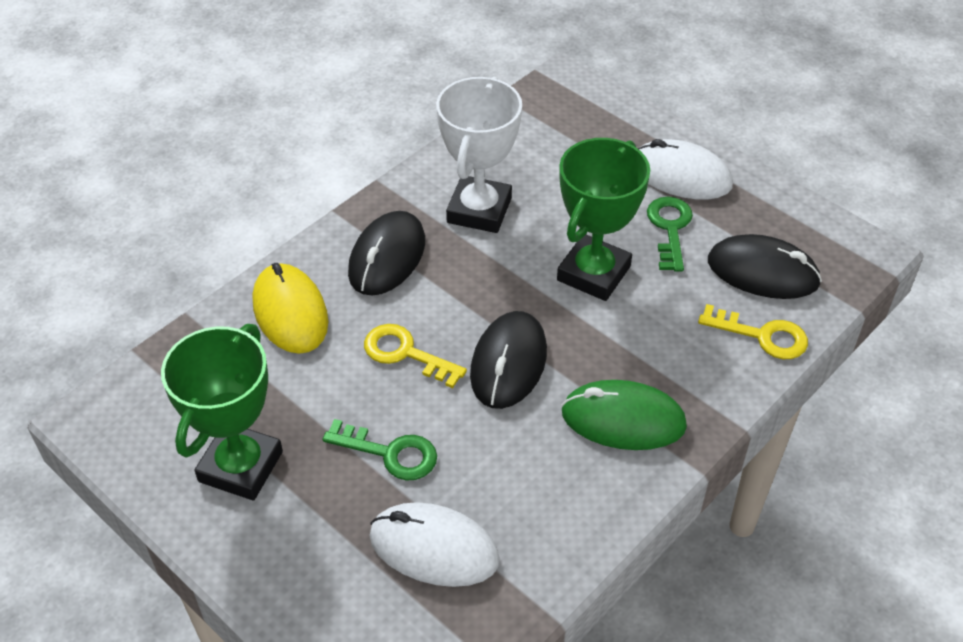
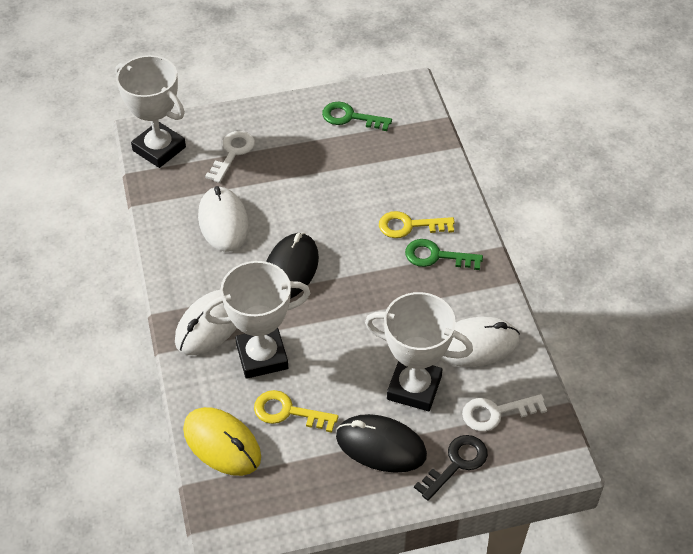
black key: 0 -> 1
black mouse: 3 -> 2
green mouse: 1 -> 0
green trophy: 2 -> 0
white key: 0 -> 2
white mouse: 2 -> 3
white trophy: 1 -> 3

